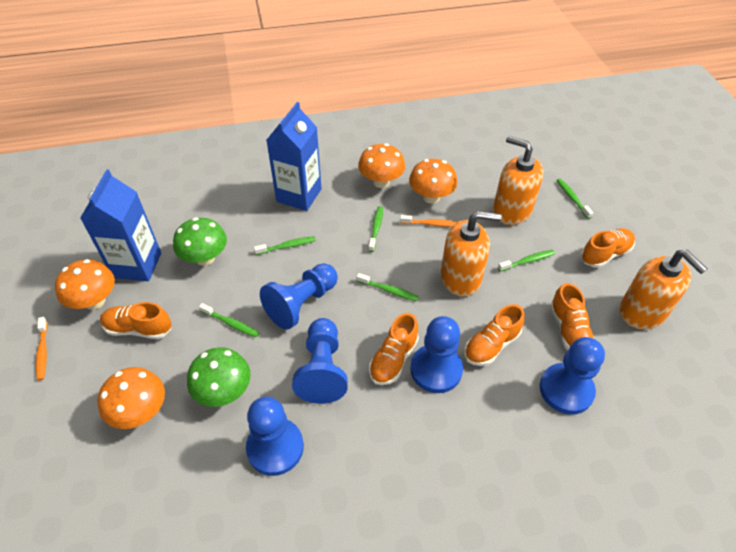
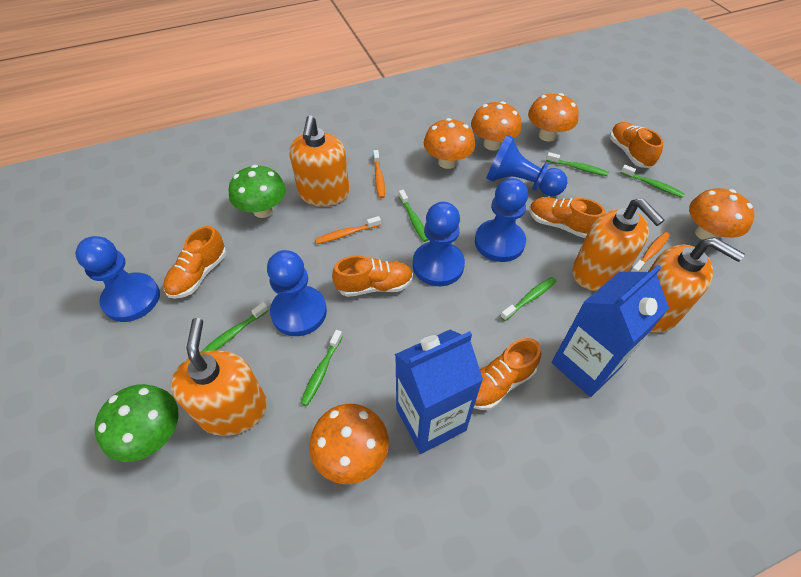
orange mushroom: 4 -> 5
orange soap dispenser: 3 -> 4
orange toothbrush: 2 -> 3

